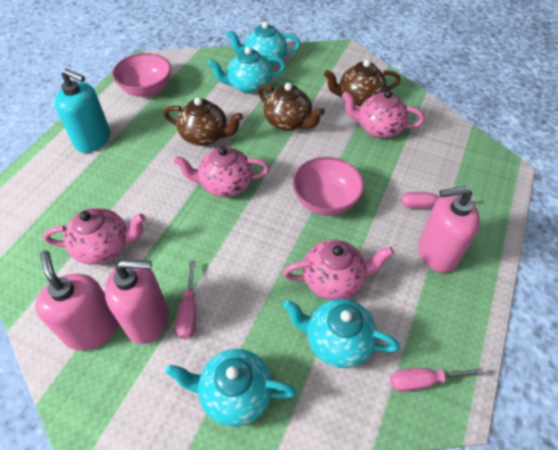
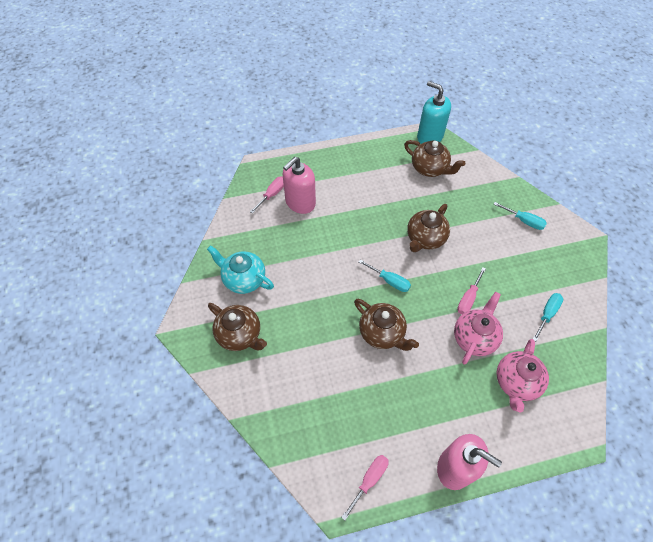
brown teapot: 3 -> 4
pink bowl: 2 -> 0
pink soap dispenser: 3 -> 2
pink teapot: 4 -> 2
turquoise screwdriver: 0 -> 3
turquoise teapot: 4 -> 1

